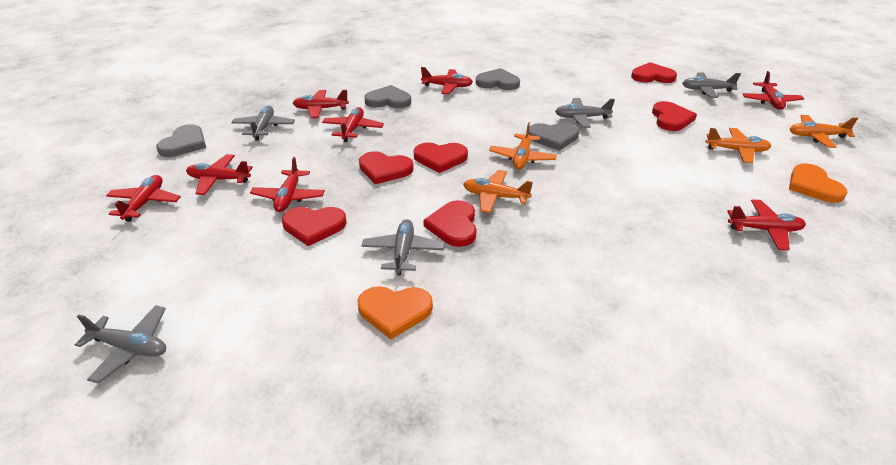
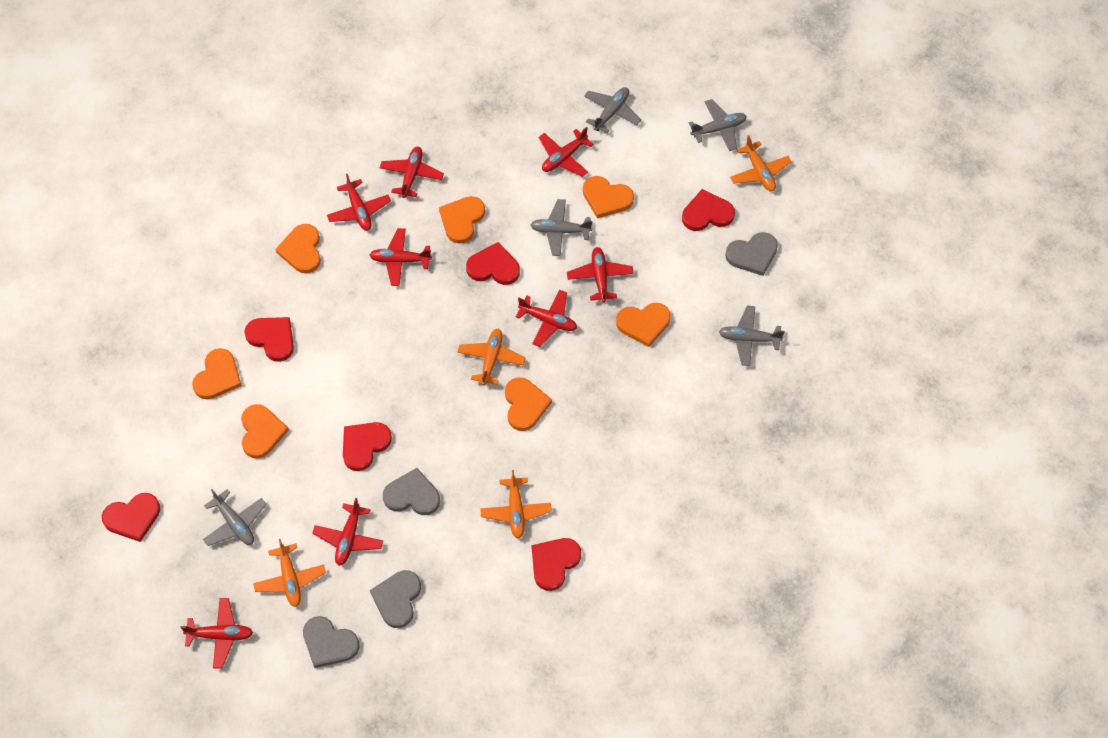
orange heart: 2 -> 7

